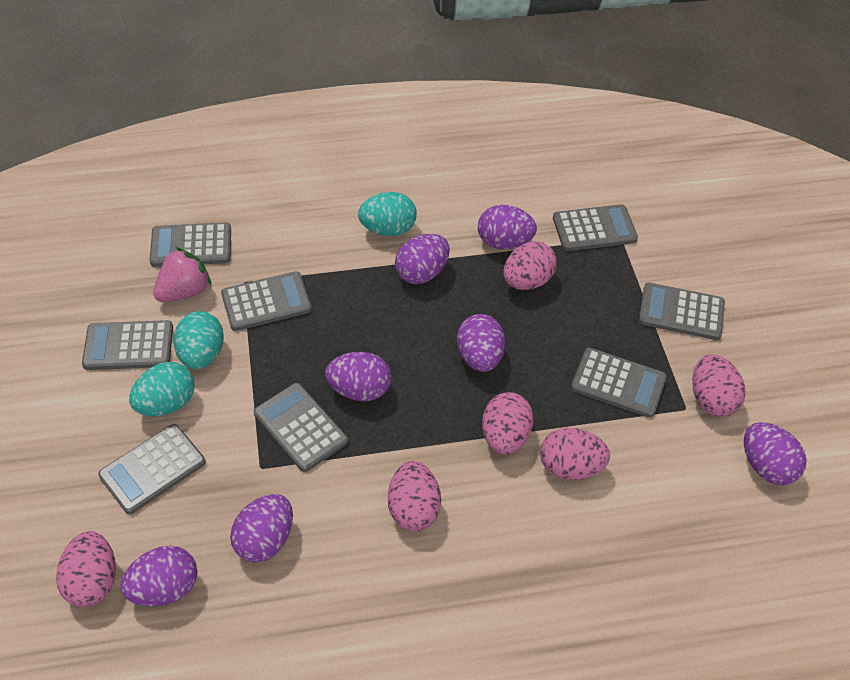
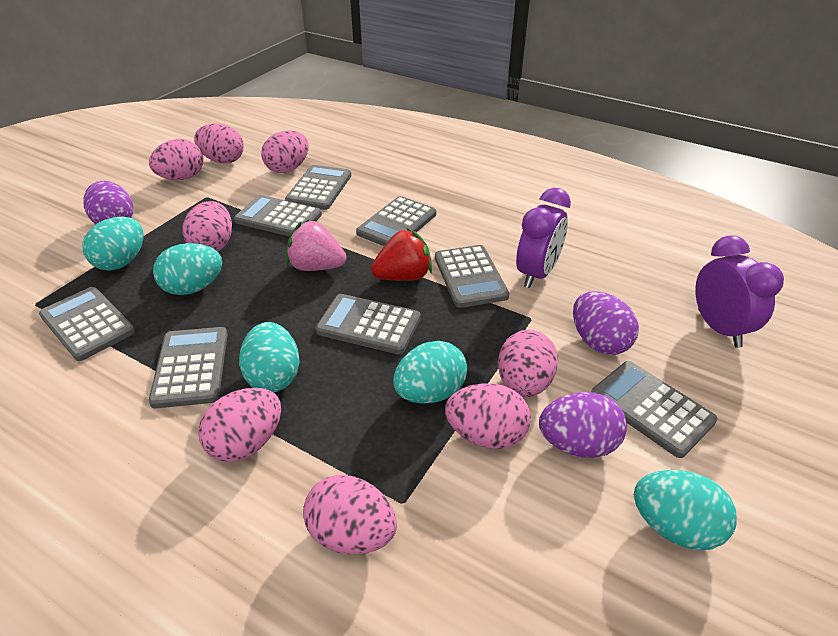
pink egg: 6 -> 8
purple clock: 0 -> 2
purple egg: 7 -> 3
red strawberry: 0 -> 1
turquoise egg: 3 -> 5

